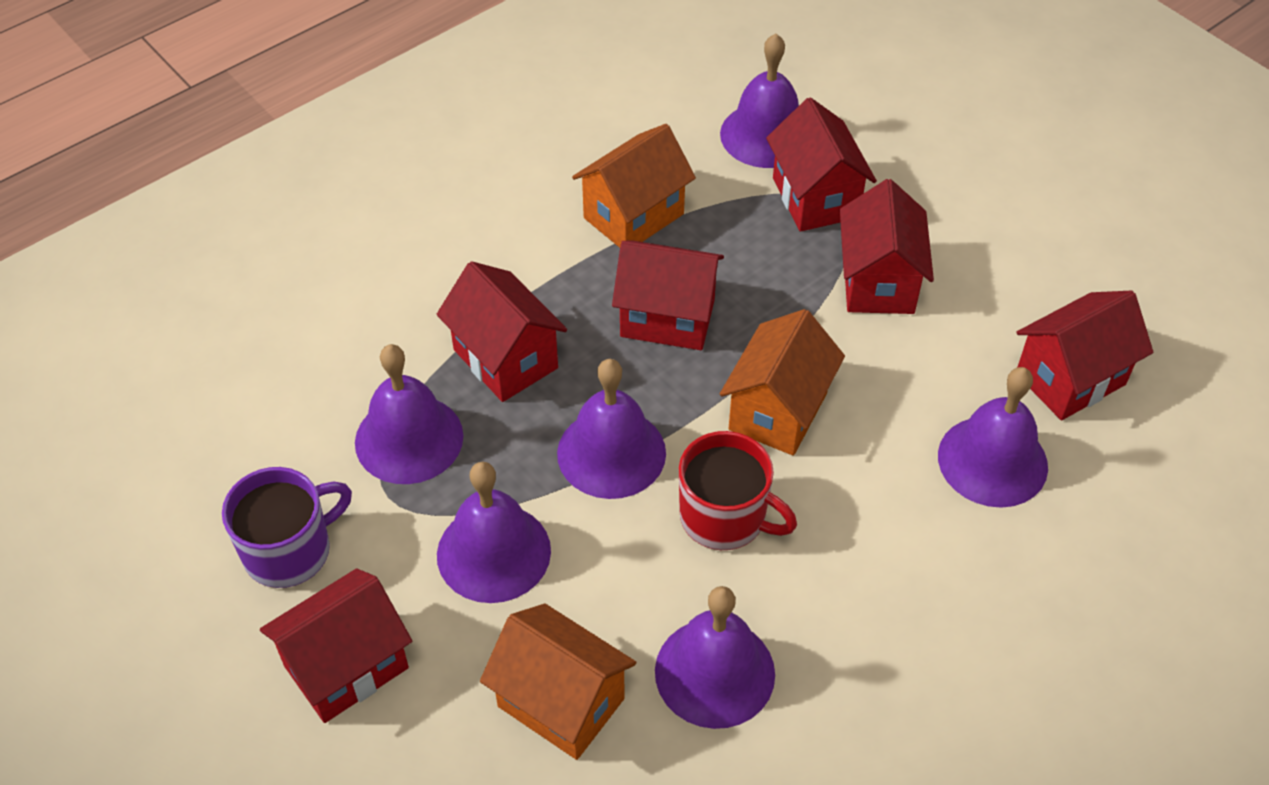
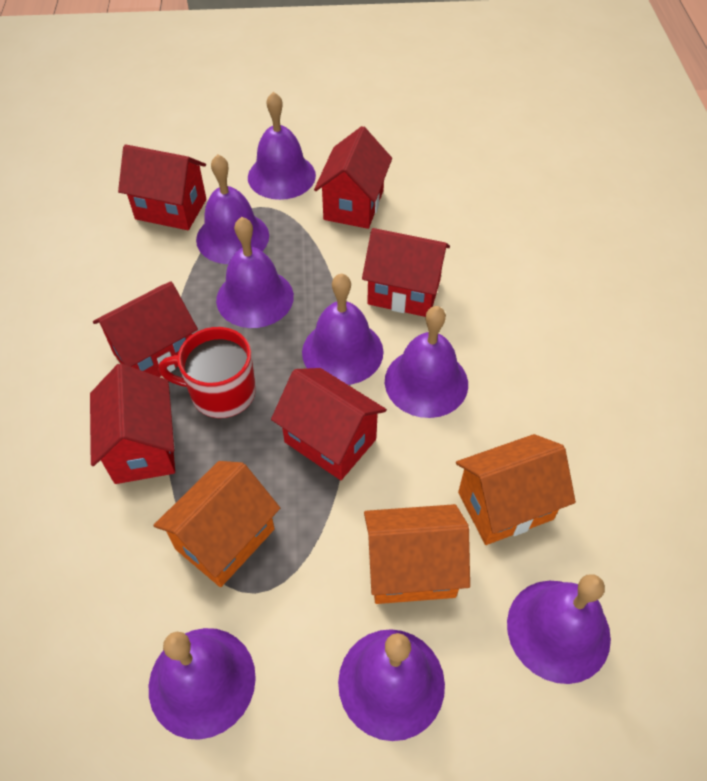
purple bell: 6 -> 8
purple mug: 1 -> 0

